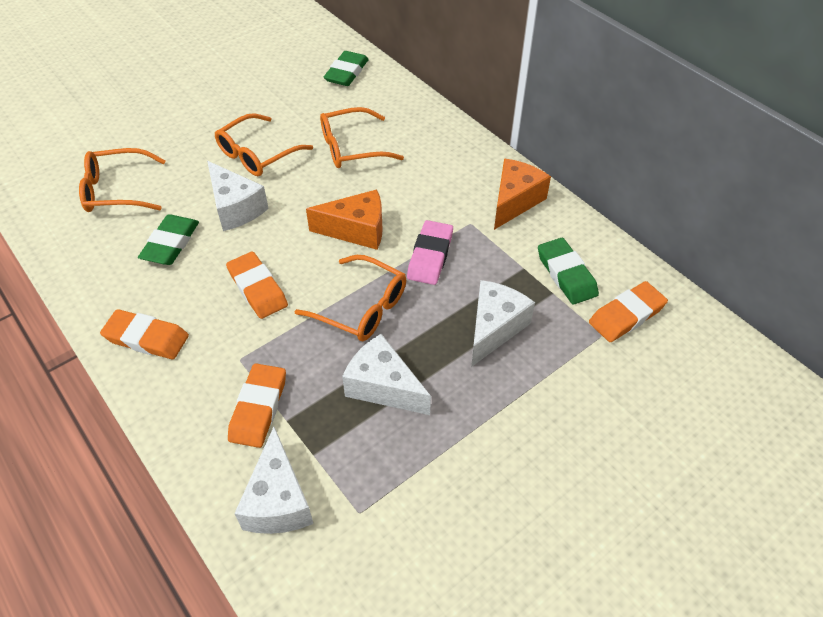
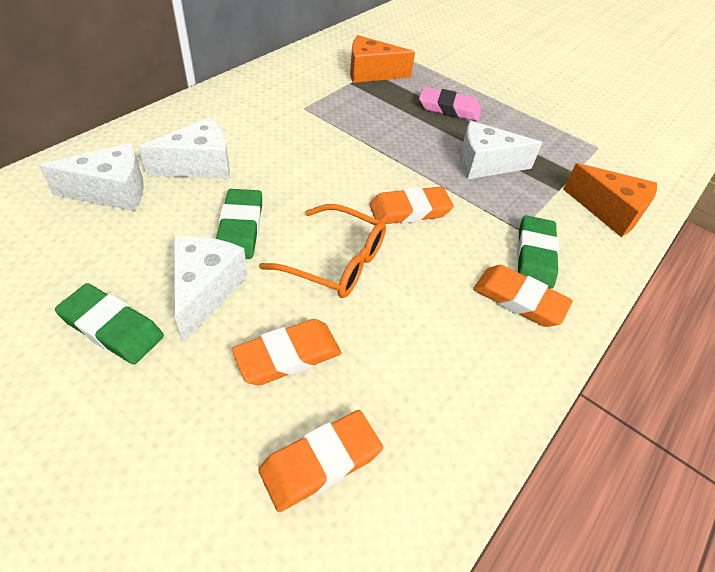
orange glasses: 4 -> 1

